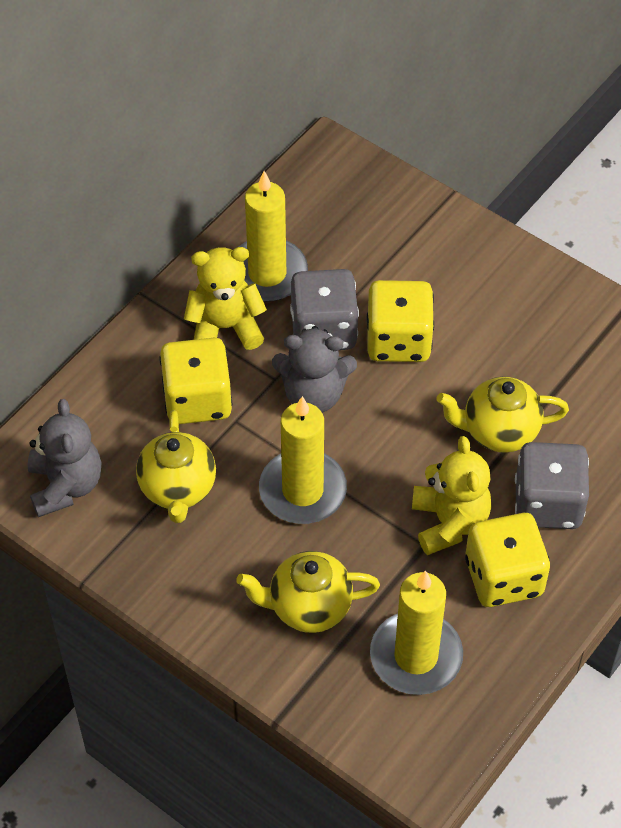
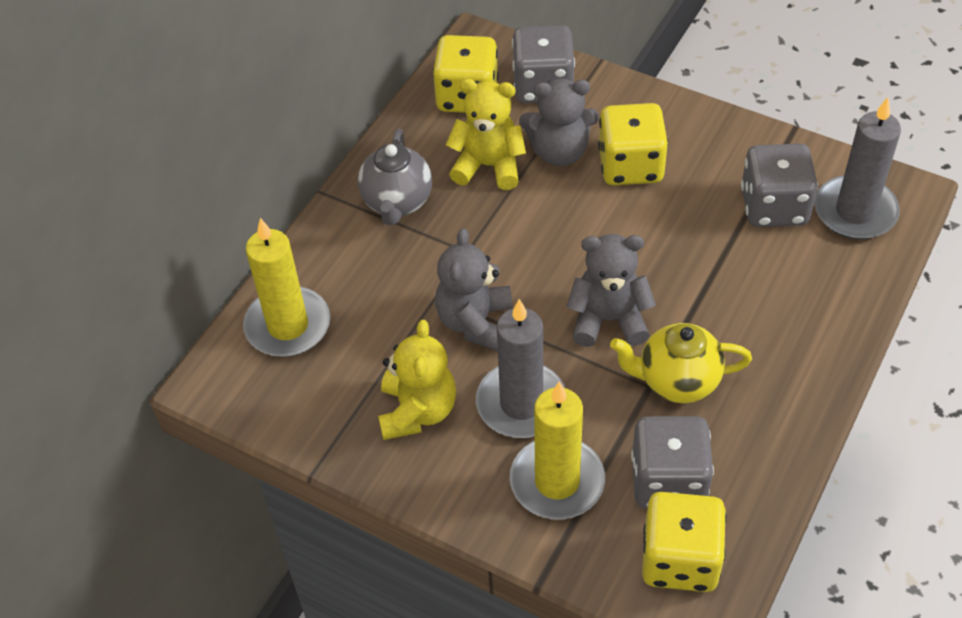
grey candle: 0 -> 2
grey dice: 2 -> 3
grey teapot: 0 -> 1
grey teddy bear: 2 -> 3
yellow candle: 3 -> 2
yellow teapot: 3 -> 1

